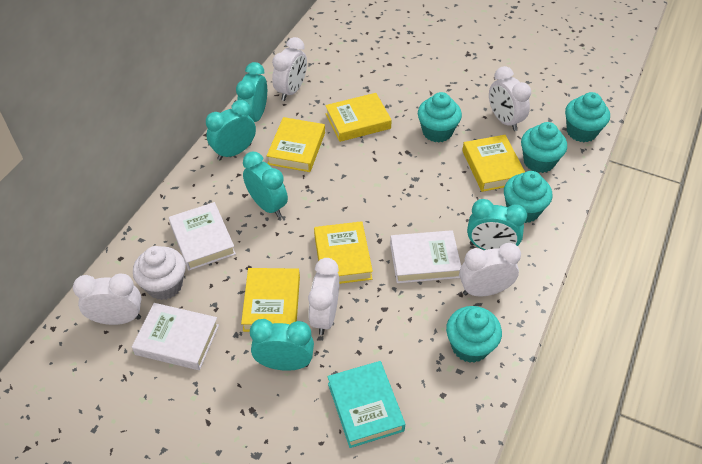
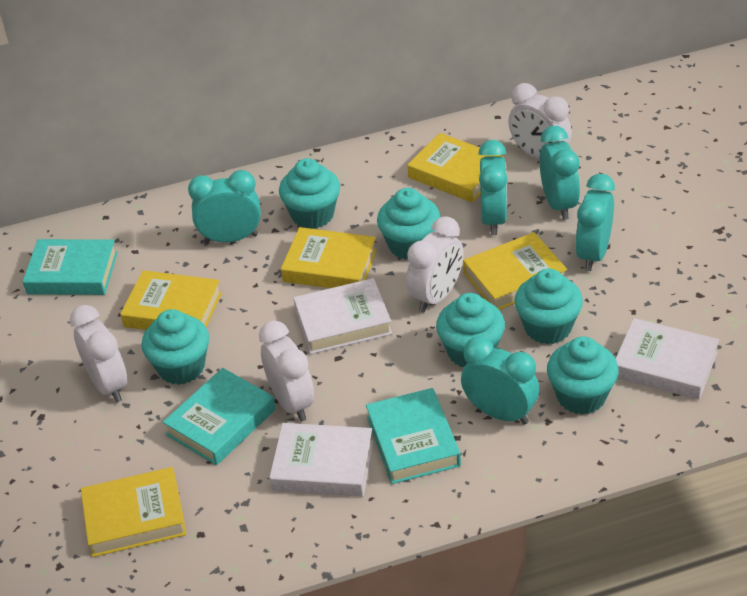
turquoise book: 1 -> 3
turquoise cupcake: 5 -> 6
white clock: 5 -> 4
white cupcake: 1 -> 0

